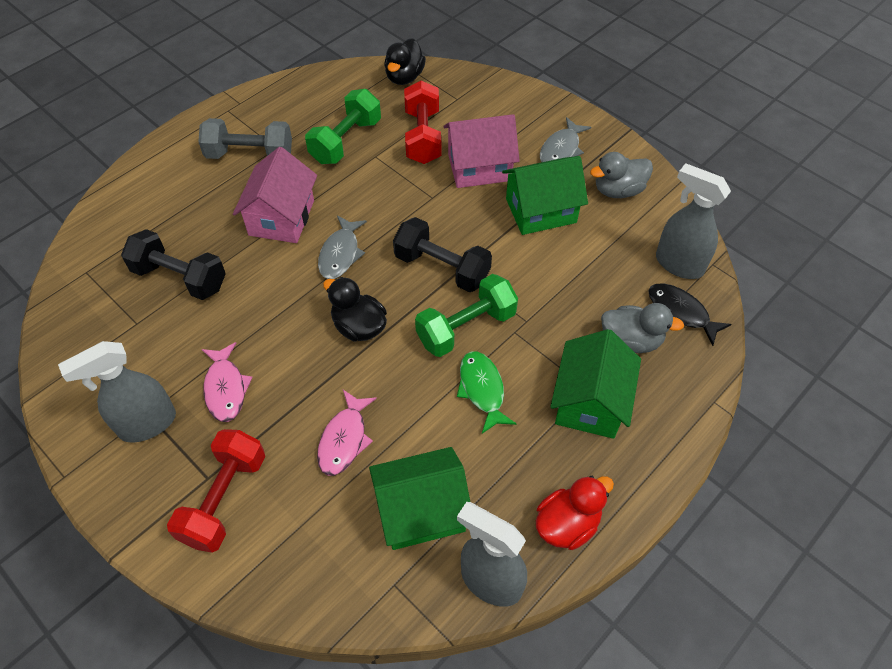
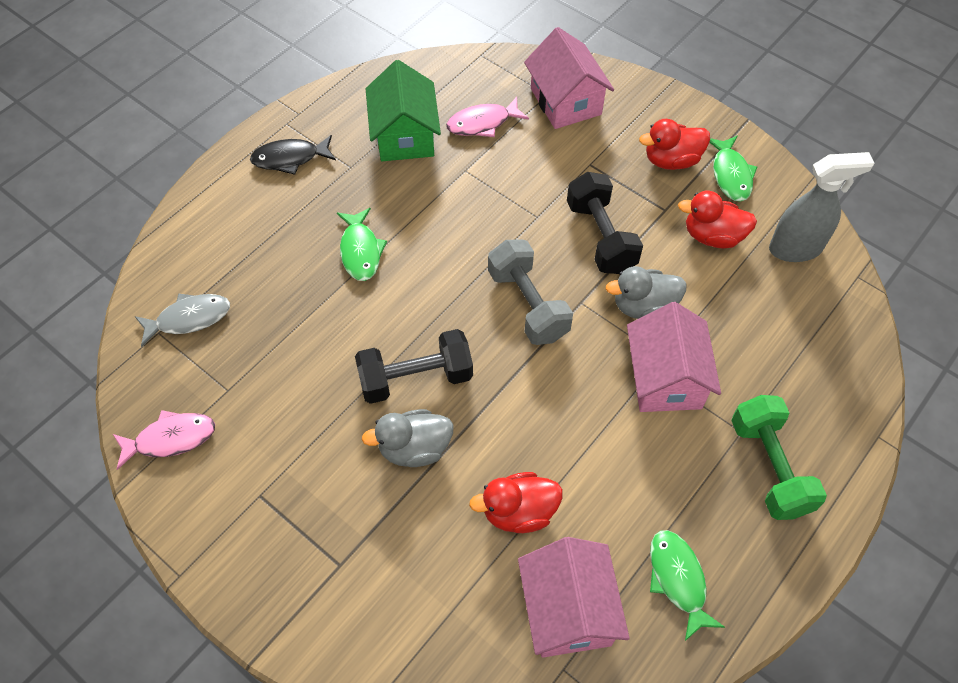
black duck: 2 -> 0
green dumbbell: 2 -> 1
green fish: 1 -> 3
green house: 3 -> 1
grey fish: 2 -> 1
grey spray bottle: 3 -> 1
pink house: 2 -> 3
red duck: 1 -> 3
red dumbbell: 2 -> 0

